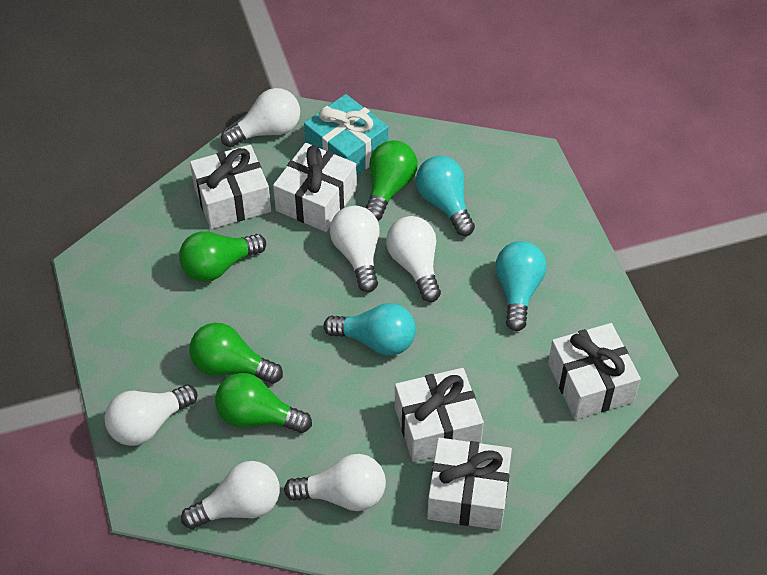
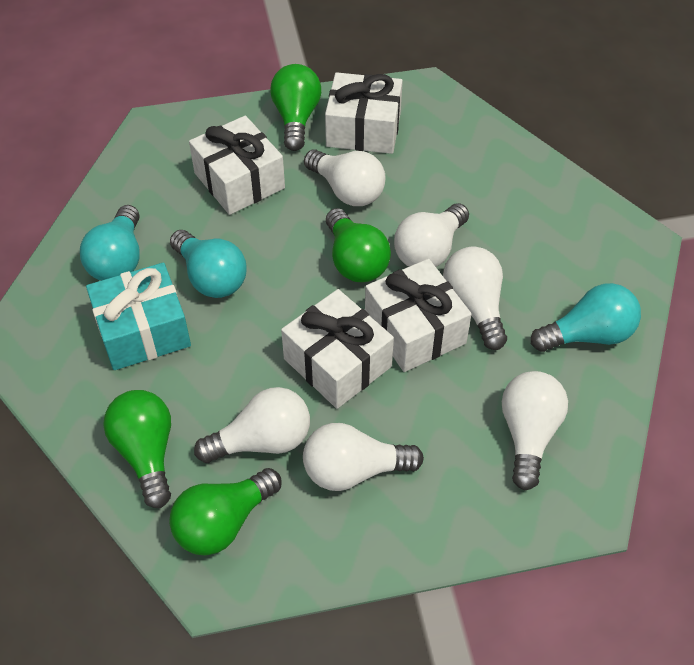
white gift: 5 -> 4

